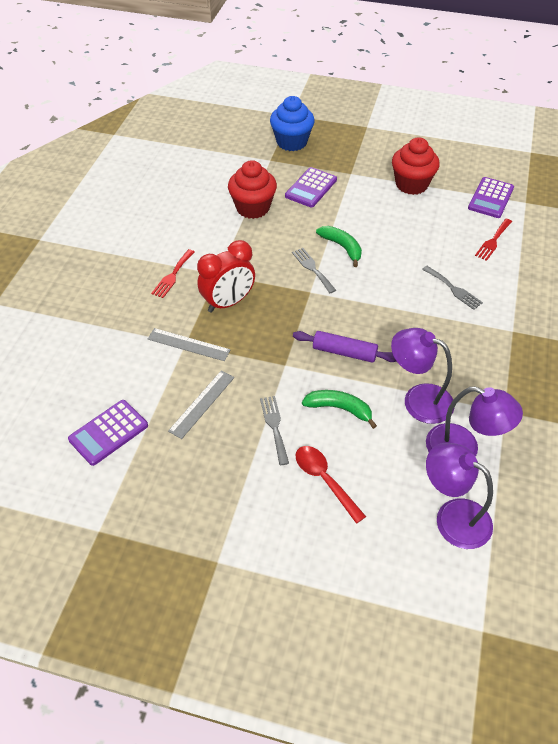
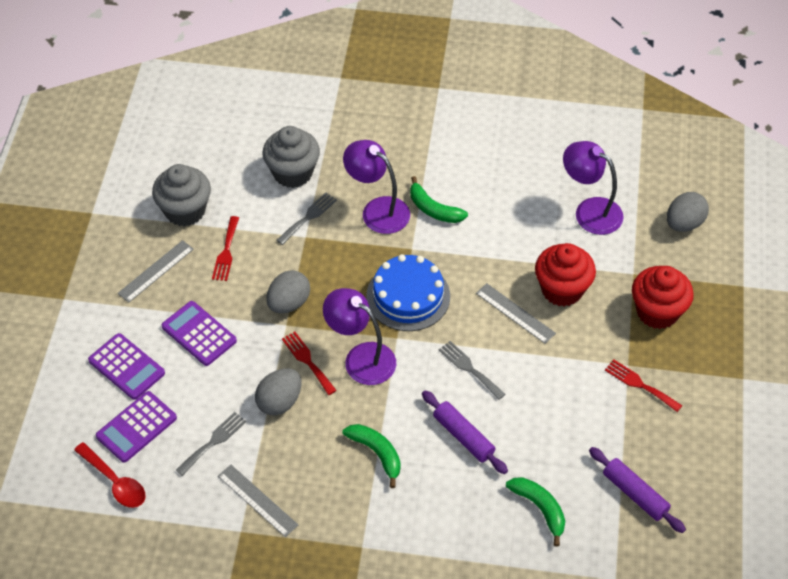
blue cake: 0 -> 1
blue cupcake: 1 -> 0
green banana: 2 -> 3
grey cupcake: 0 -> 2
grey egg: 0 -> 3
grey ruler: 2 -> 3
purple rolling pin: 1 -> 2
red clock: 1 -> 0
red fork: 2 -> 3

